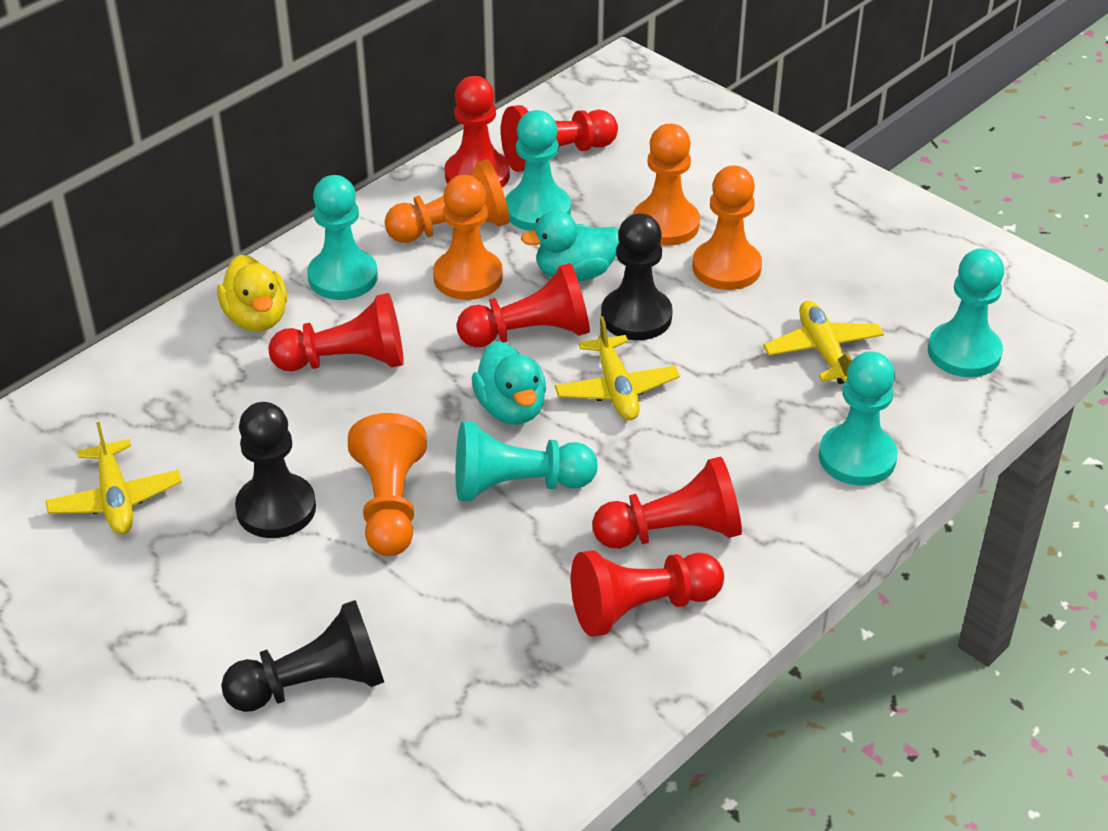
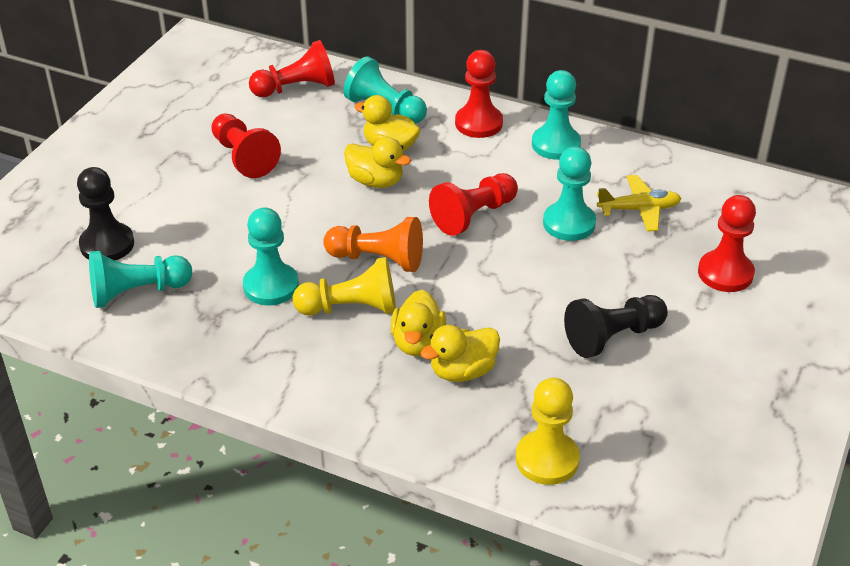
black pawn: 3 -> 2
orange pawn: 5 -> 1
red pawn: 6 -> 5
turquoise duck: 2 -> 0
yellow duck: 1 -> 4
yellow pawn: 0 -> 2
yellow plane: 3 -> 1

